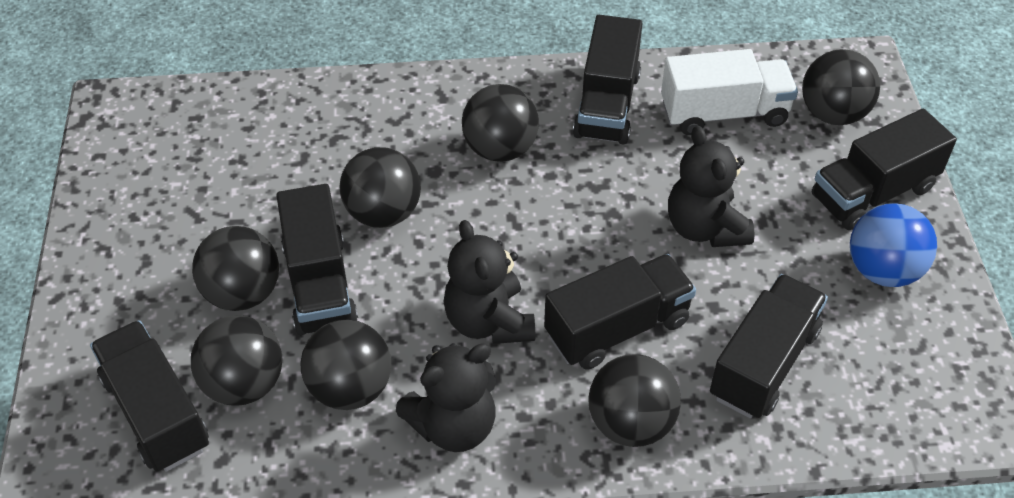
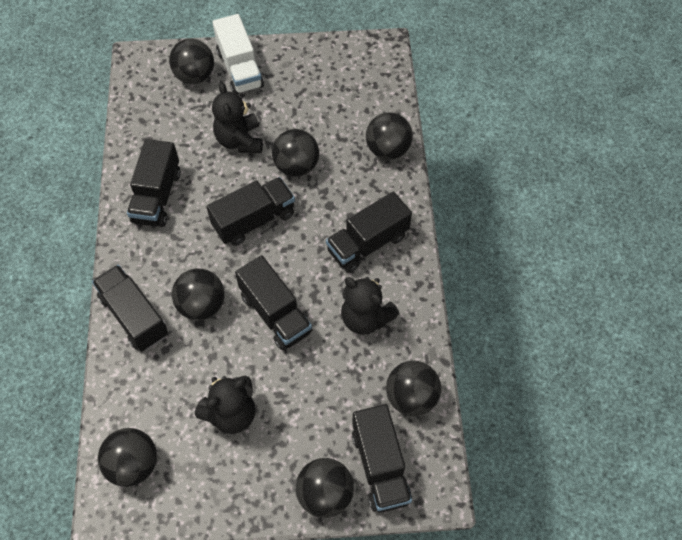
blue ball: 1 -> 0

